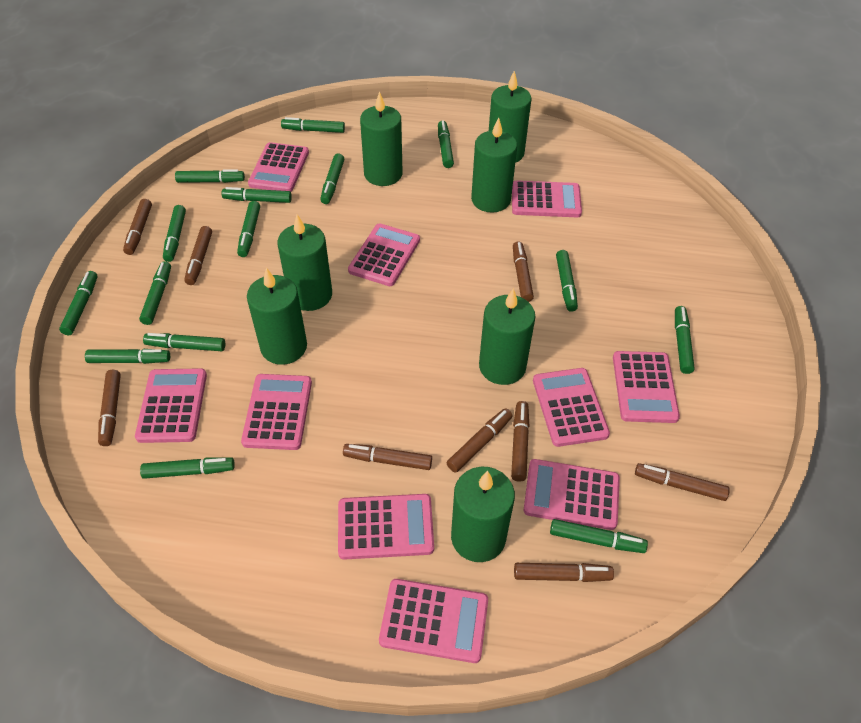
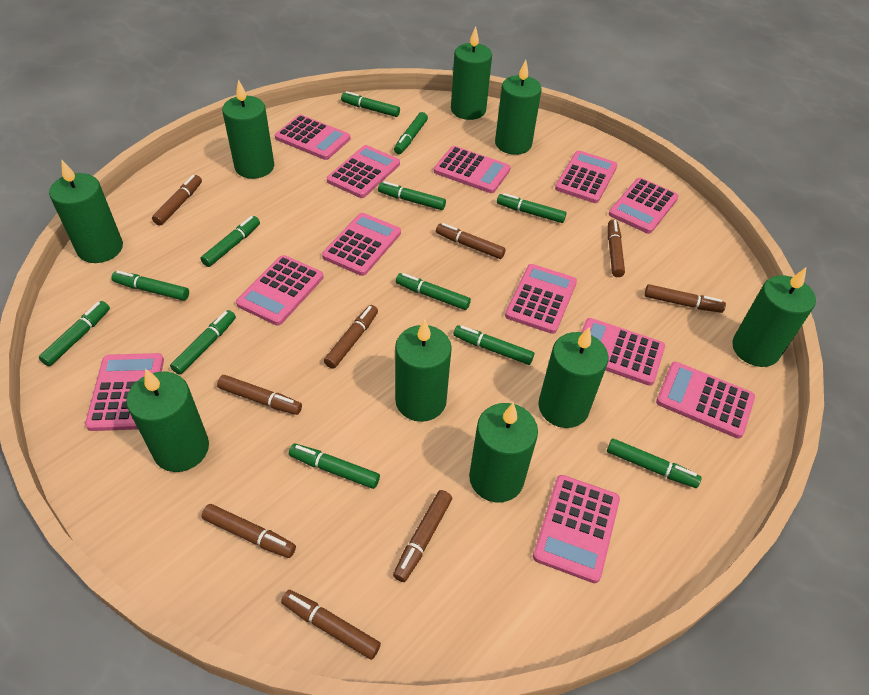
green candle: 7 -> 9
green marker: 15 -> 12
pink calculator: 10 -> 12

